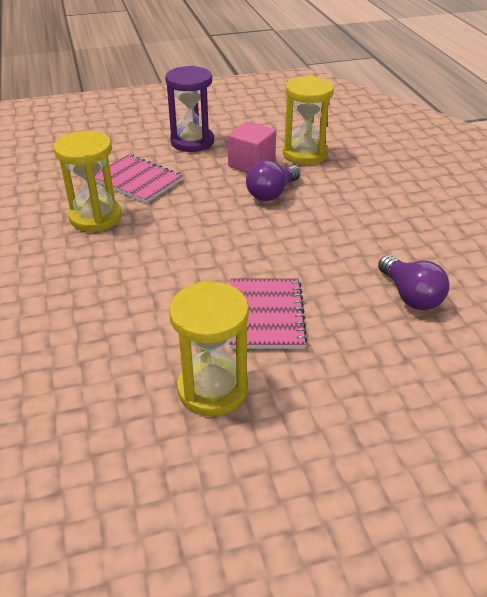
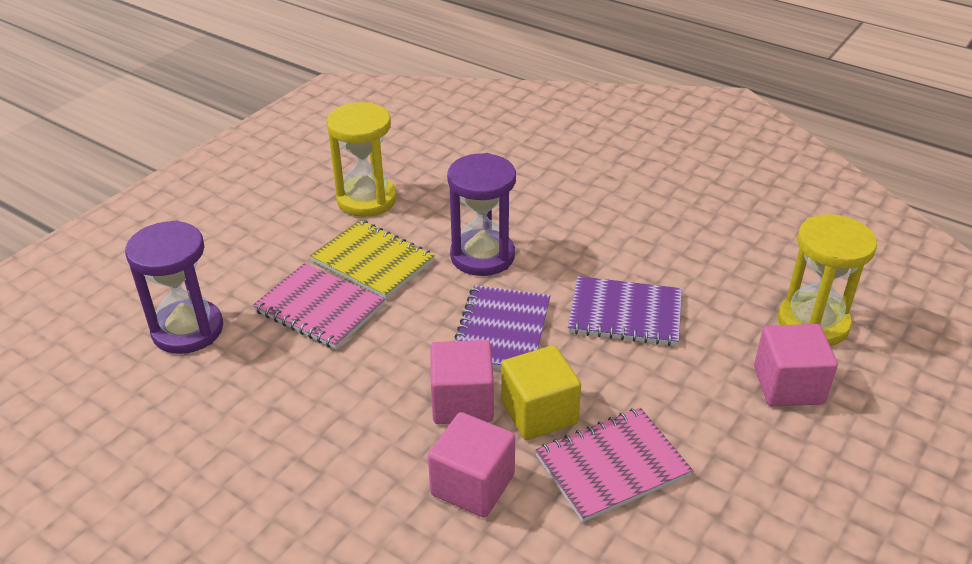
pink cube: 1 -> 3
purple hourglass: 1 -> 2
purple light bulb: 2 -> 0
purple notebook: 0 -> 2
yellow cube: 0 -> 1
yellow hourglass: 3 -> 2
yellow notebook: 0 -> 1

